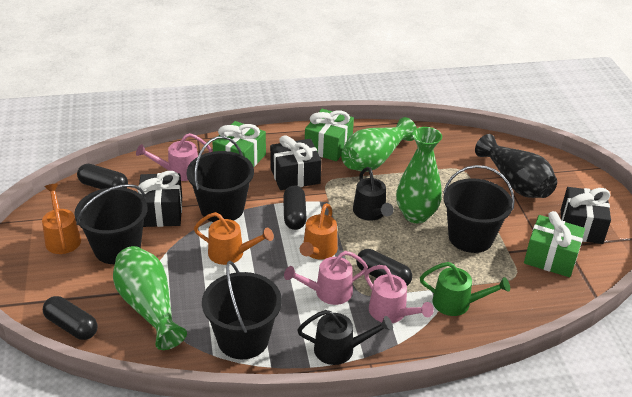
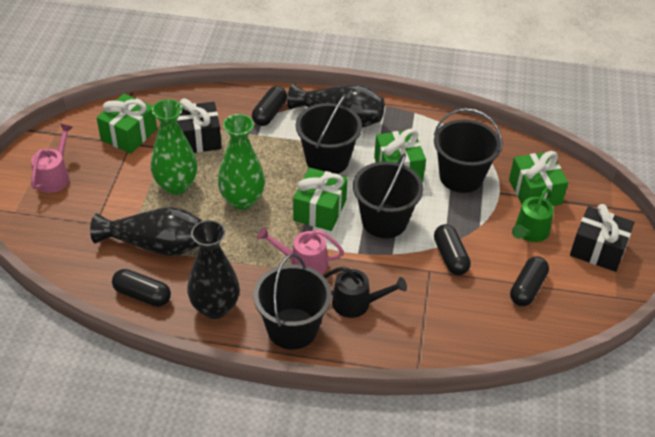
black gift: 3 -> 2
black vase: 1 -> 3
black watering can: 2 -> 1
green gift: 3 -> 4
green vase: 3 -> 2
orange watering can: 3 -> 0
pink watering can: 3 -> 2

